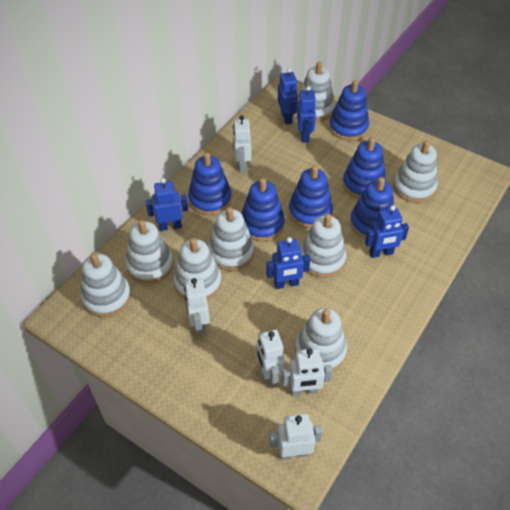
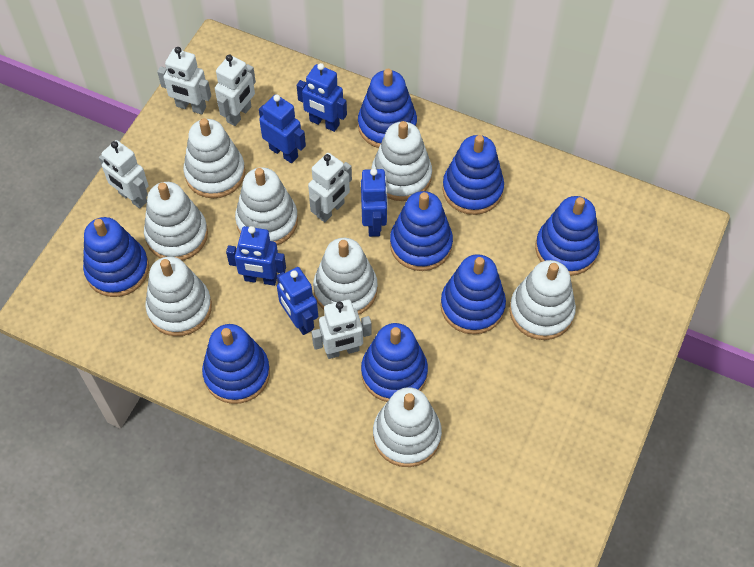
blue stacking toy: 6 -> 8

